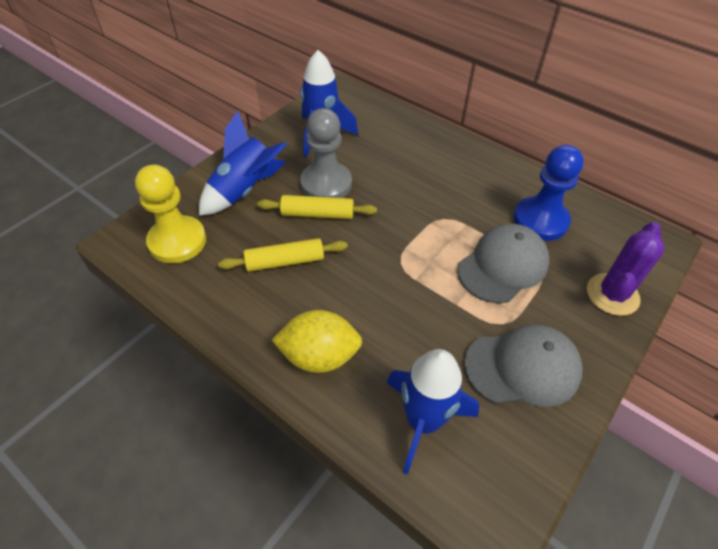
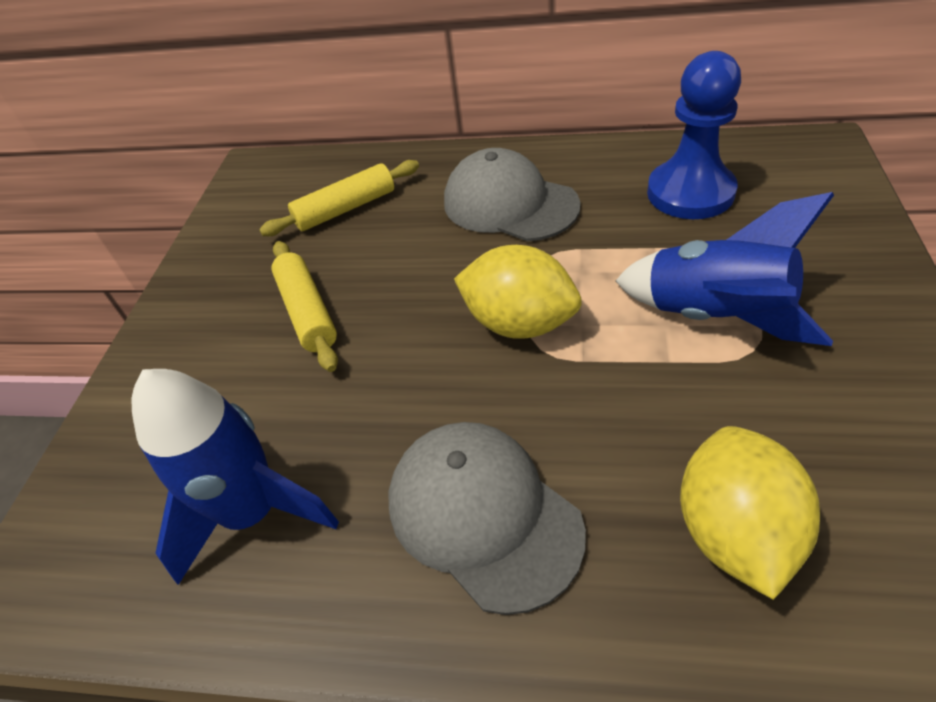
blue rocket: 3 -> 2
grey pawn: 1 -> 0
purple cactus: 1 -> 0
yellow lemon: 1 -> 2
yellow pawn: 1 -> 0

